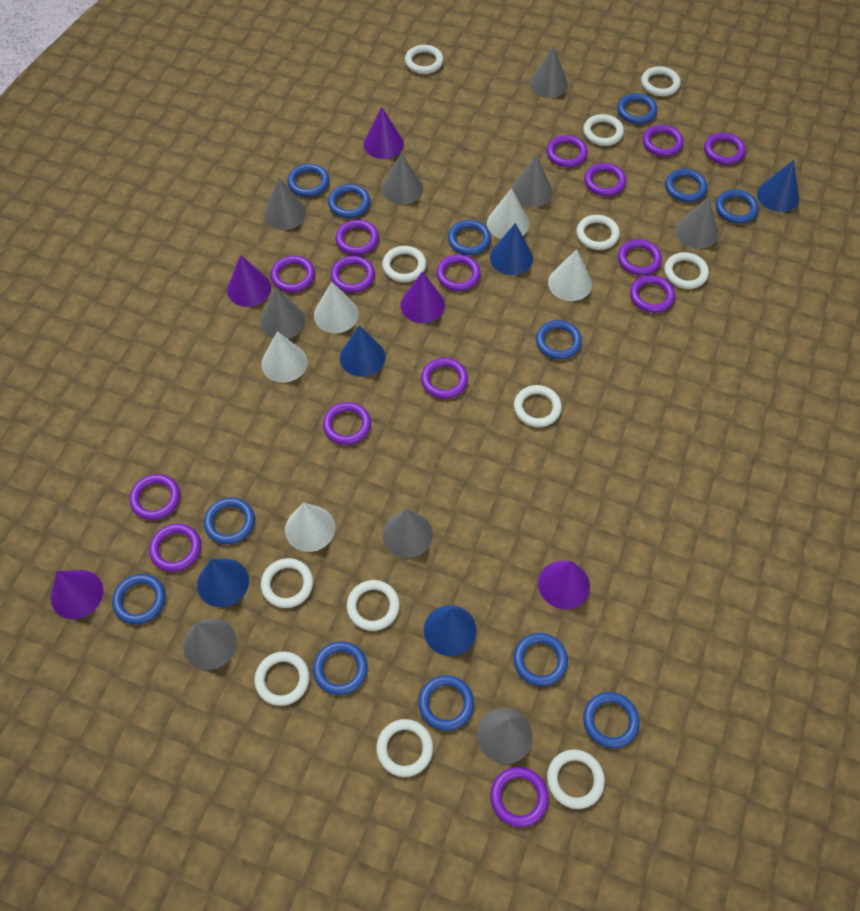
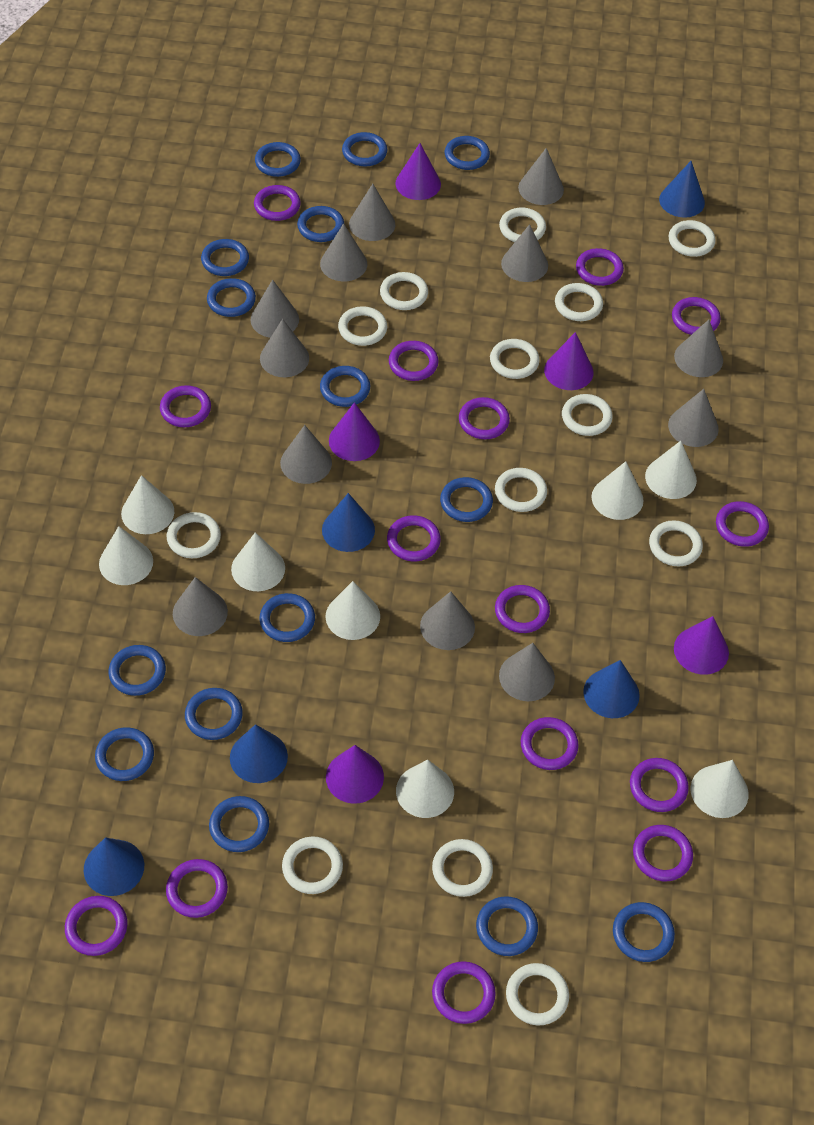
blue ring: 13 -> 15
grey cone: 9 -> 12
white cone: 5 -> 8
white ring: 12 -> 13

